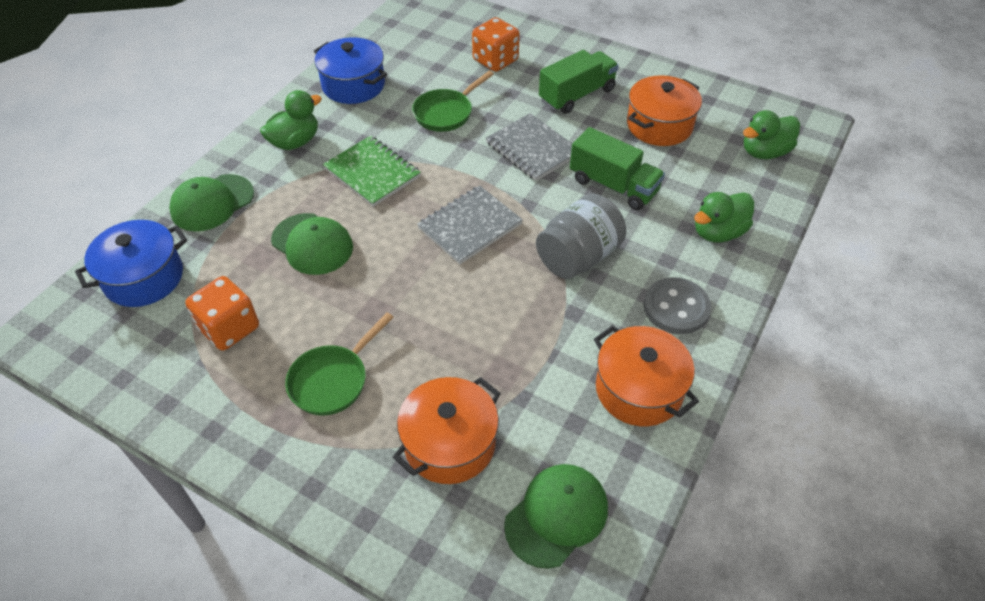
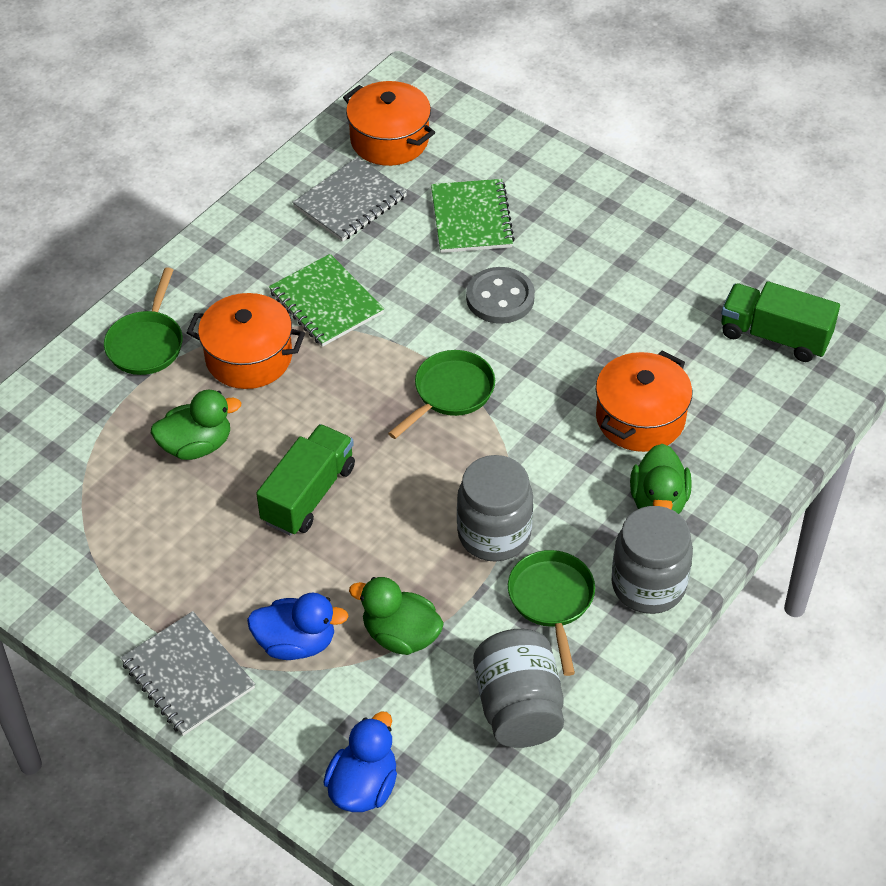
blue duck: 0 -> 2
blue pot: 2 -> 0
green cap: 3 -> 0
green notebook: 1 -> 2
green pan: 2 -> 3
grey jar: 1 -> 3
orange dice: 2 -> 0

